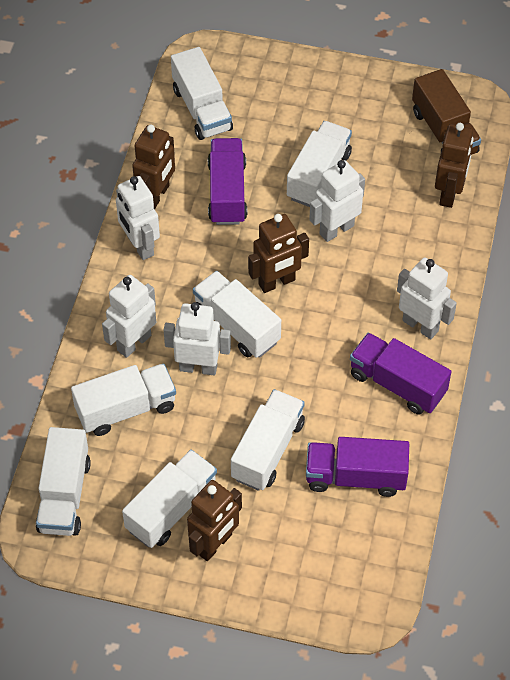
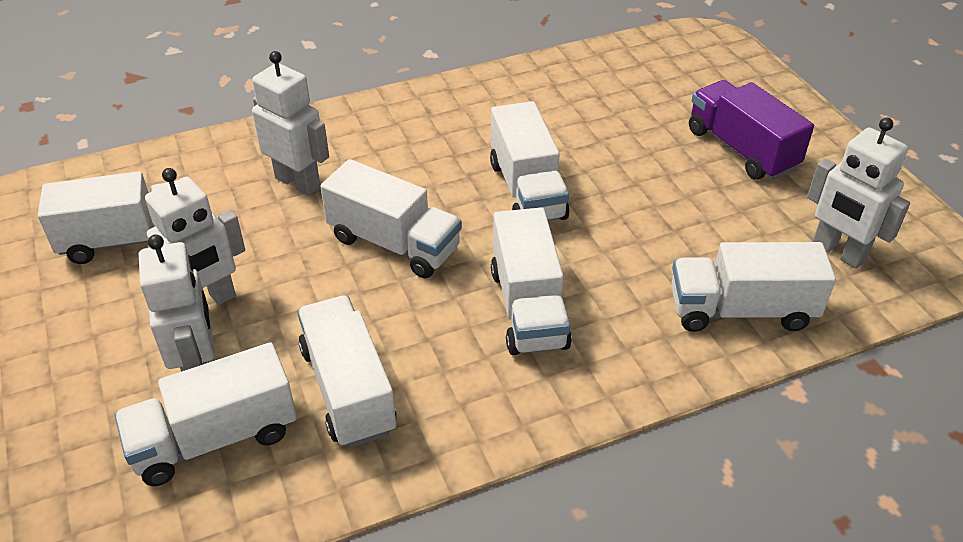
brown robot: 4 -> 0
brown truck: 1 -> 0
purple truck: 3 -> 1
white robot: 5 -> 4

